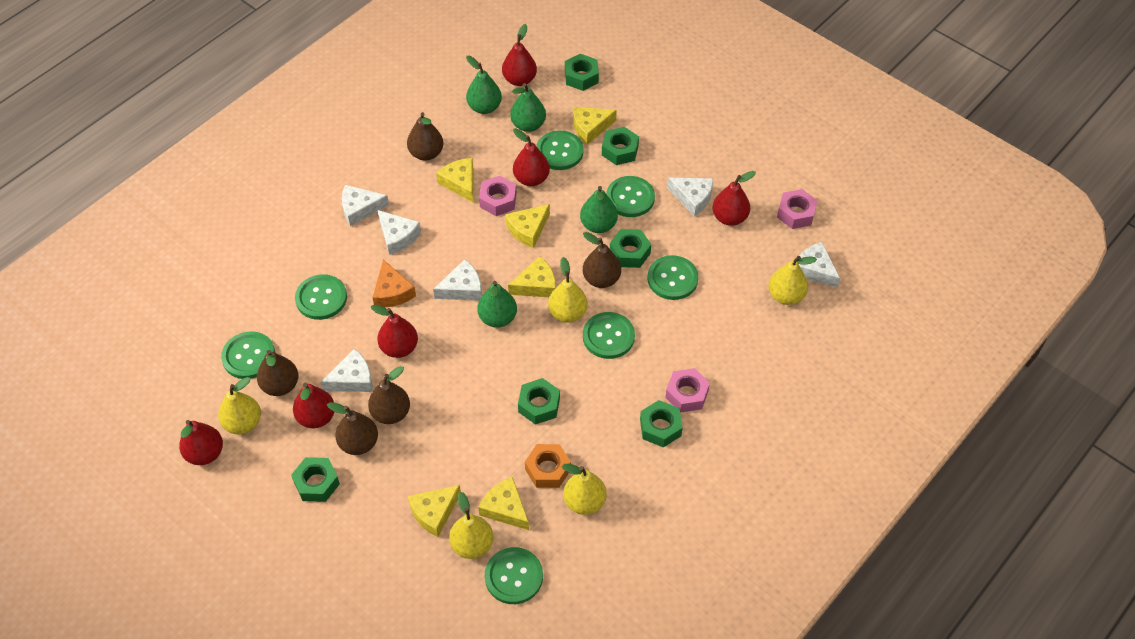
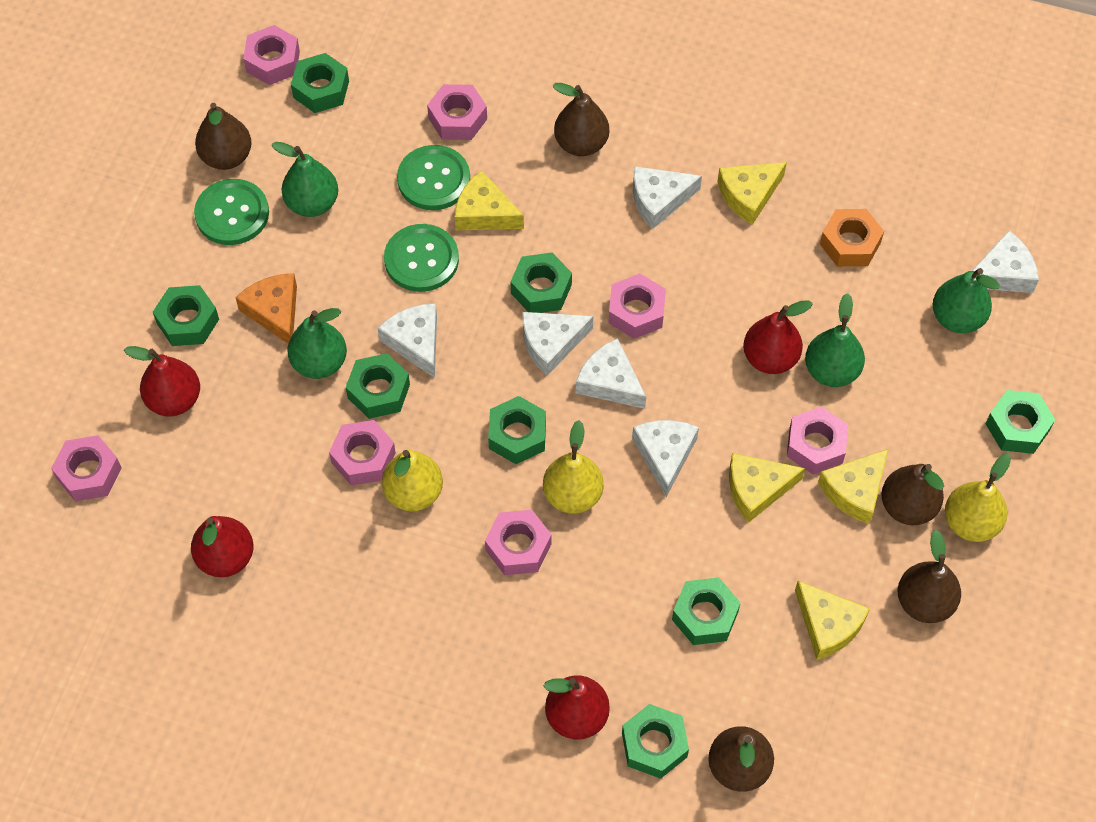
green button: 7 -> 3
green nut: 6 -> 8
pink nut: 3 -> 7
red pear: 6 -> 4
yellow cheese: 6 -> 5
yellow pear: 5 -> 3

